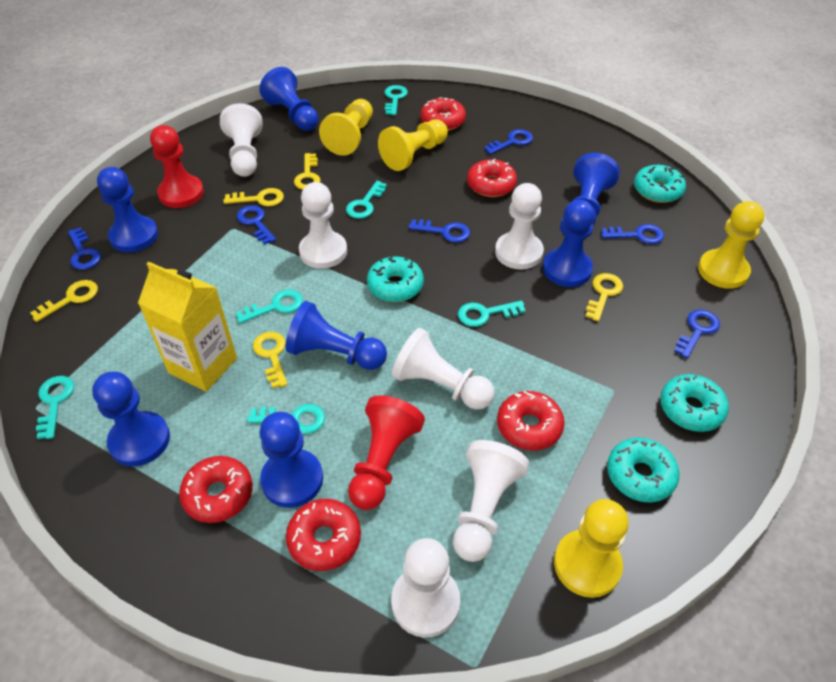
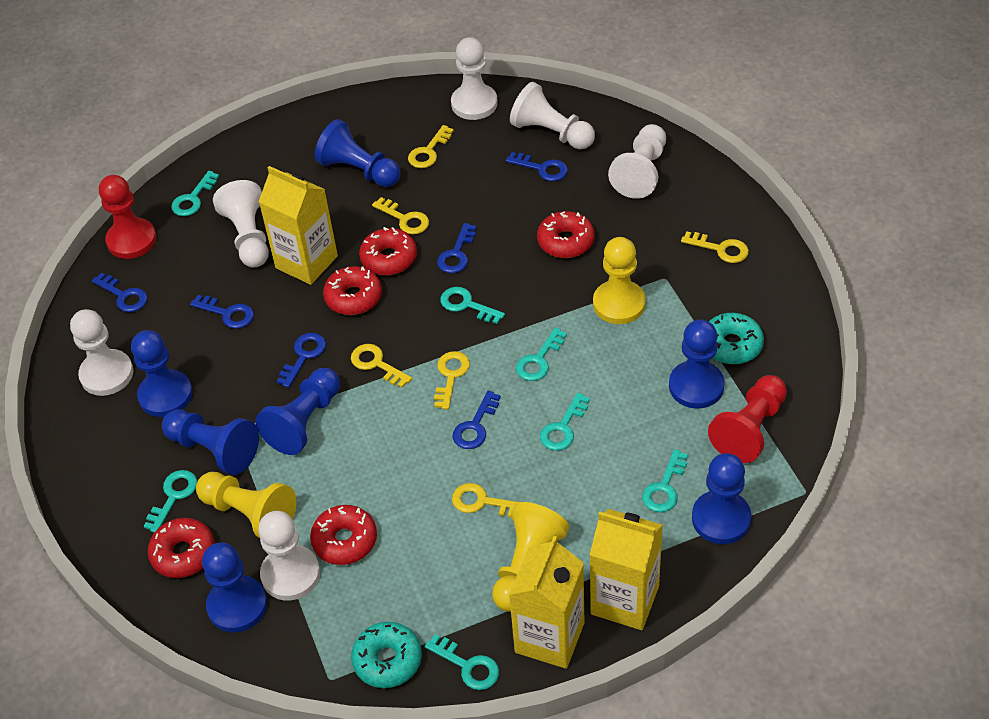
turquoise donut: 4 -> 2
turquoise key: 6 -> 7
yellow carton: 1 -> 3
yellow key: 5 -> 6
yellow pawn: 4 -> 3

